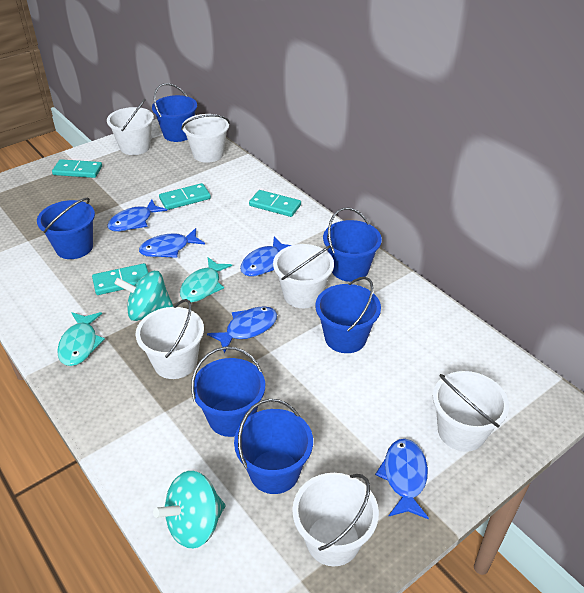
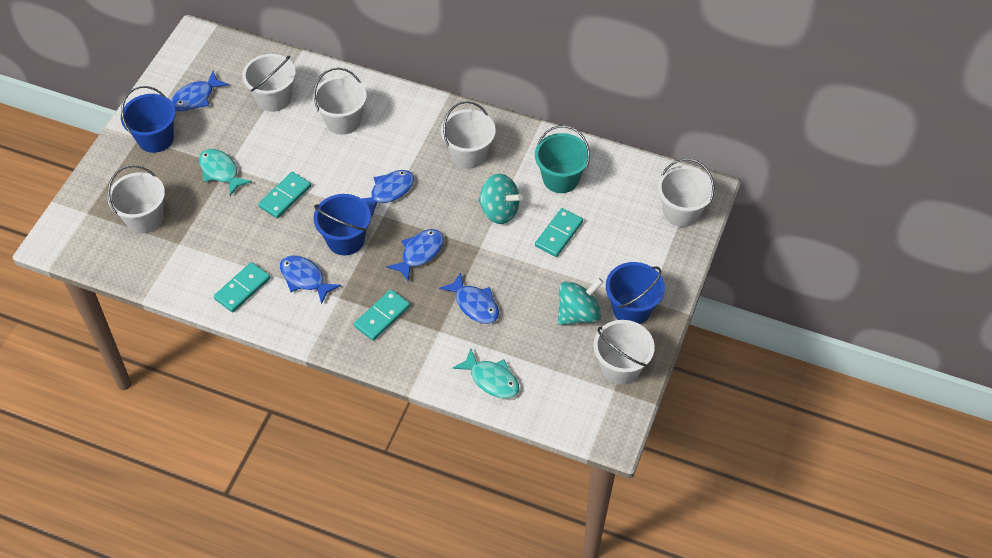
blue bucket: 6 -> 3
turquoise bucket: 0 -> 1

